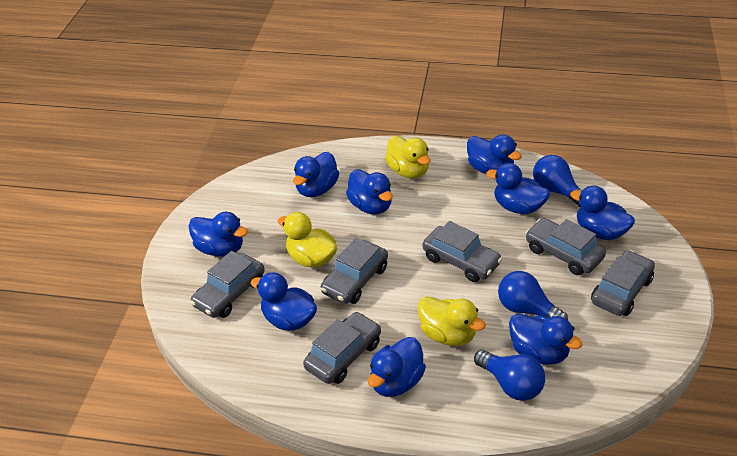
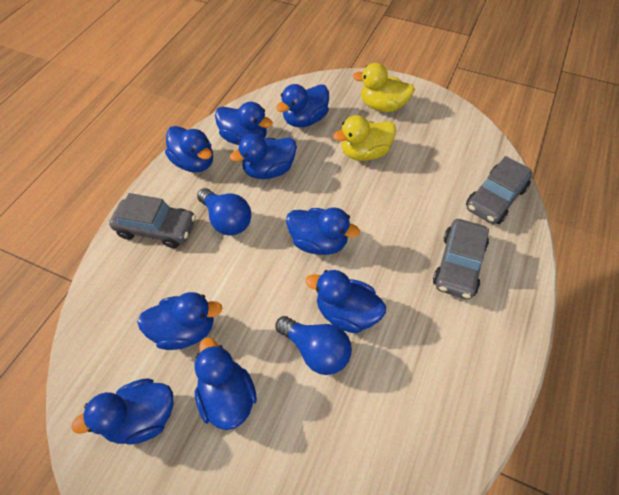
blue light bulb: 3 -> 2
grey car: 6 -> 3
yellow duck: 3 -> 2

